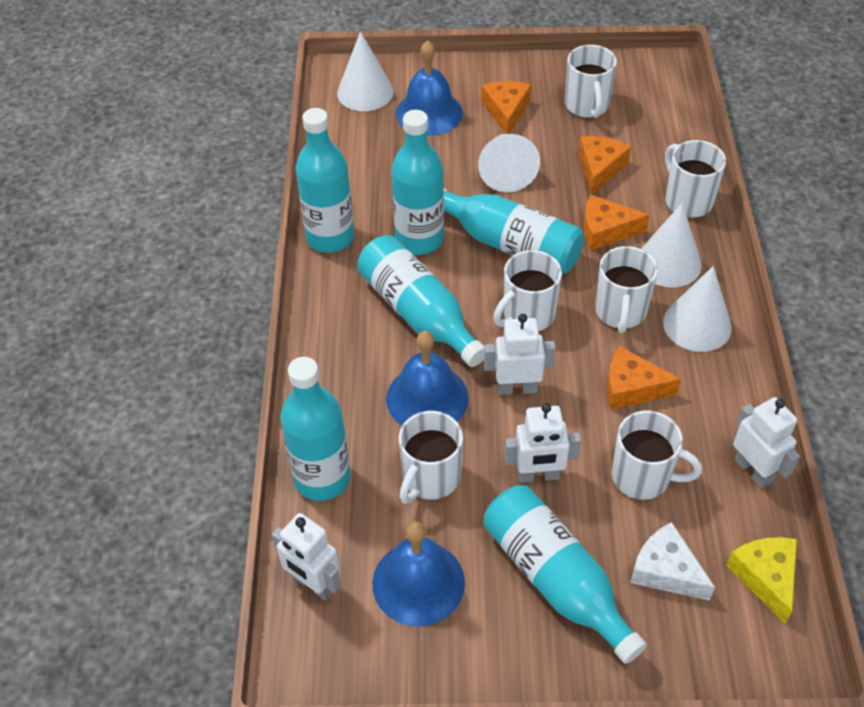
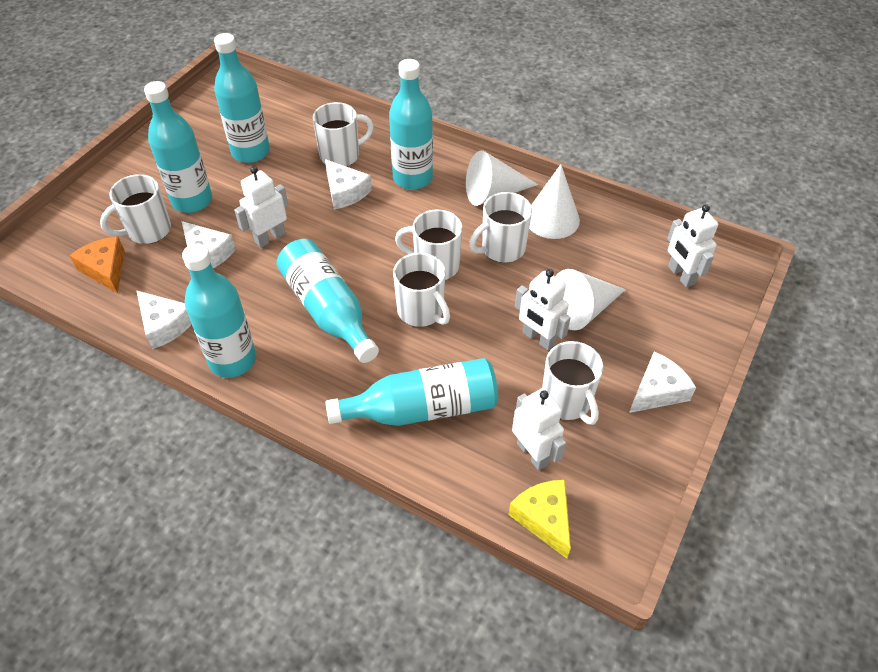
blue bell: 3 -> 0
orange cheese: 4 -> 1
white cheese: 1 -> 4
white cone: 4 -> 3

